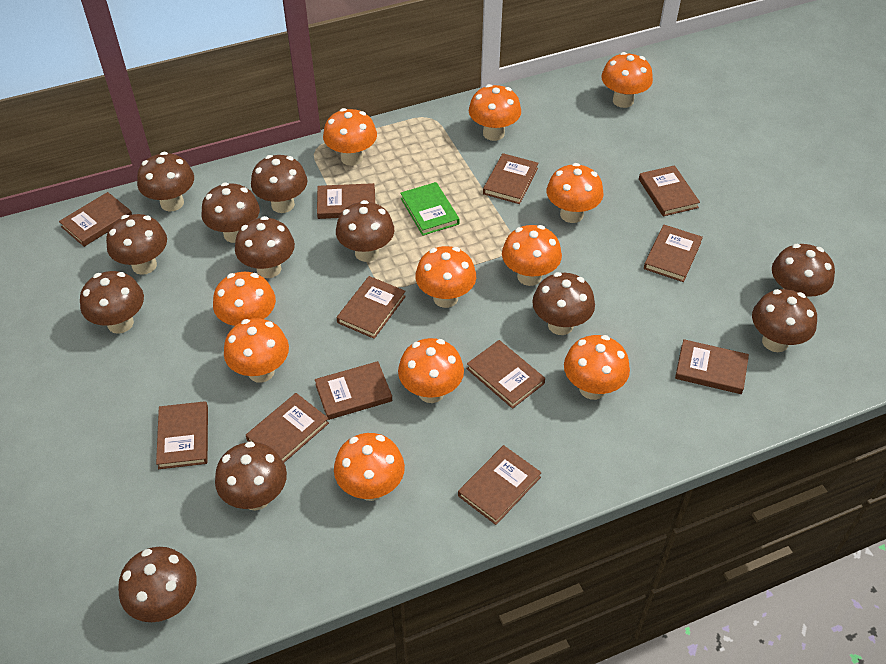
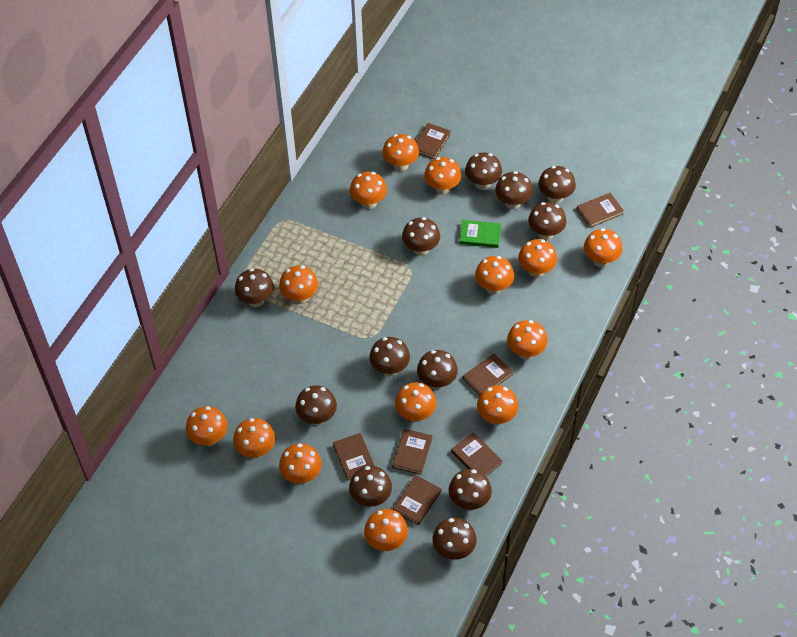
brown book: 12 -> 7
orange mushroom: 11 -> 14

